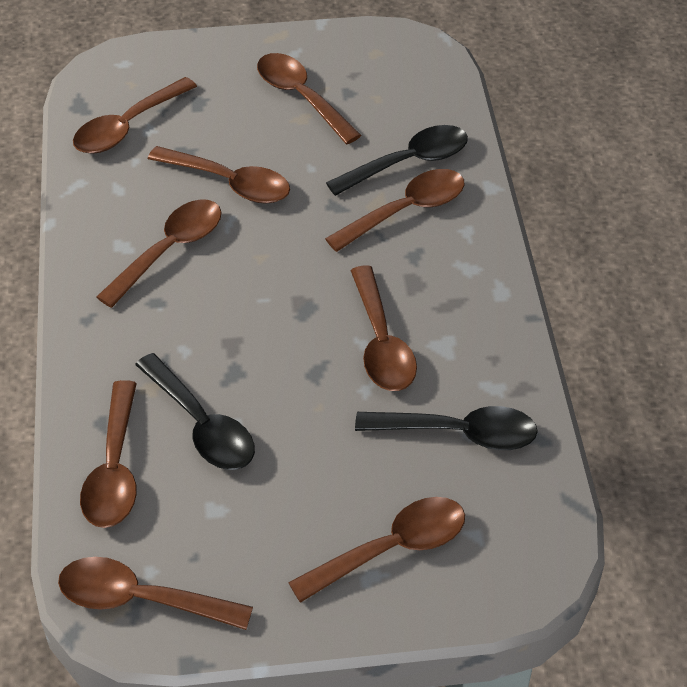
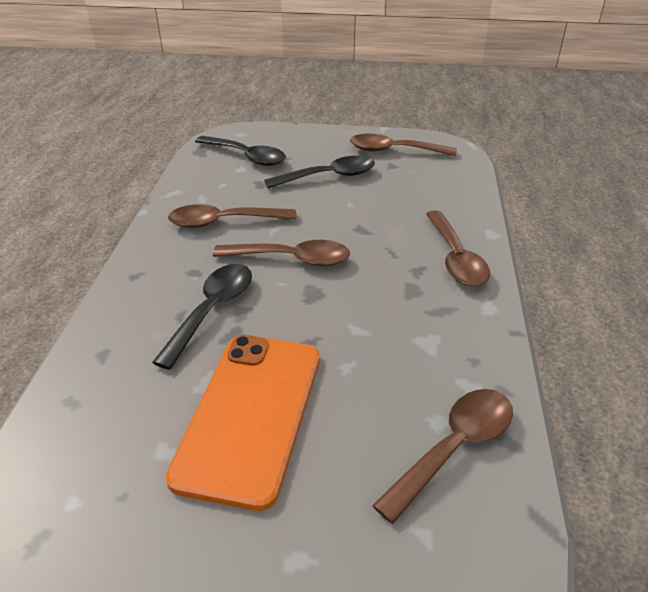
brown spoon: 9 -> 5
orange phone: 0 -> 1

